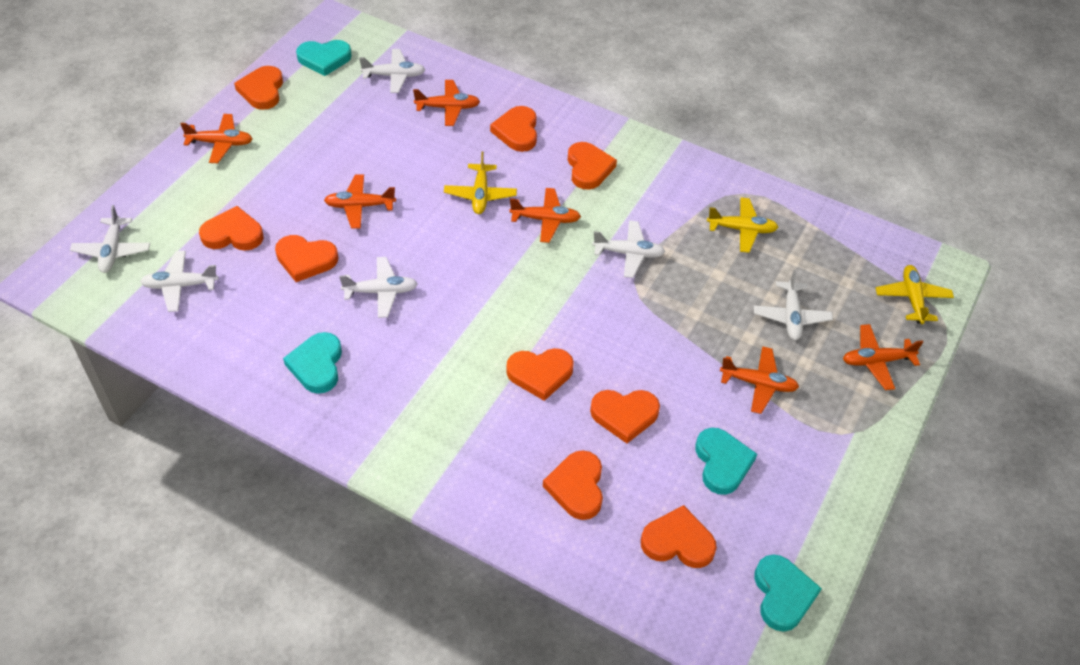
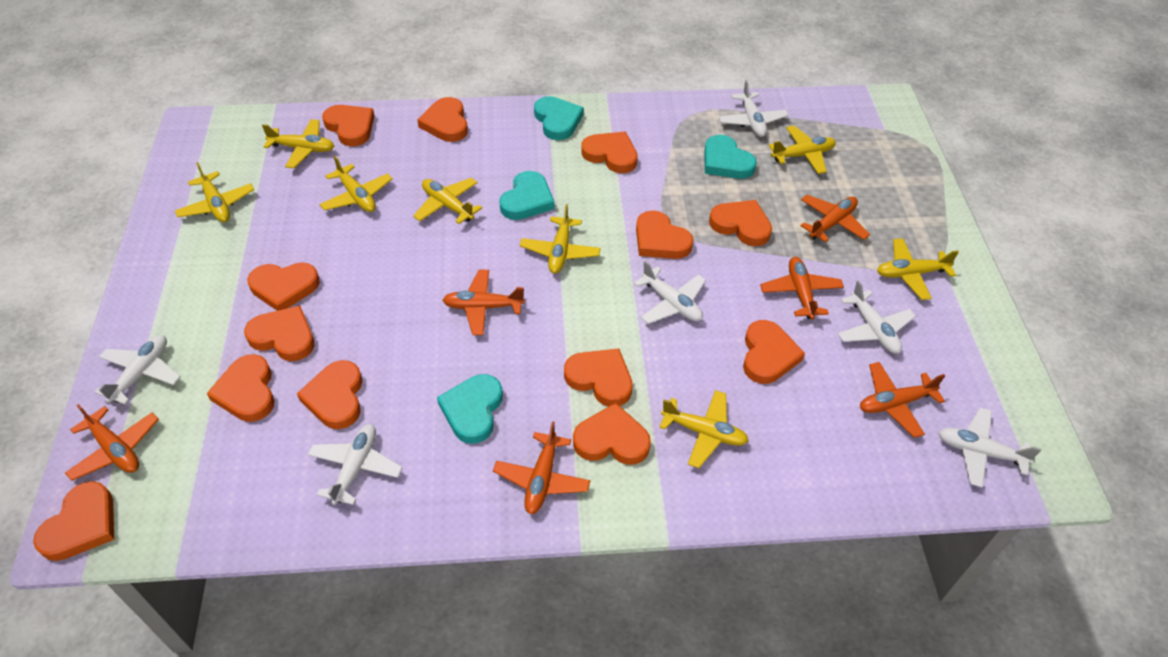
orange heart: 9 -> 13
yellow plane: 3 -> 8

